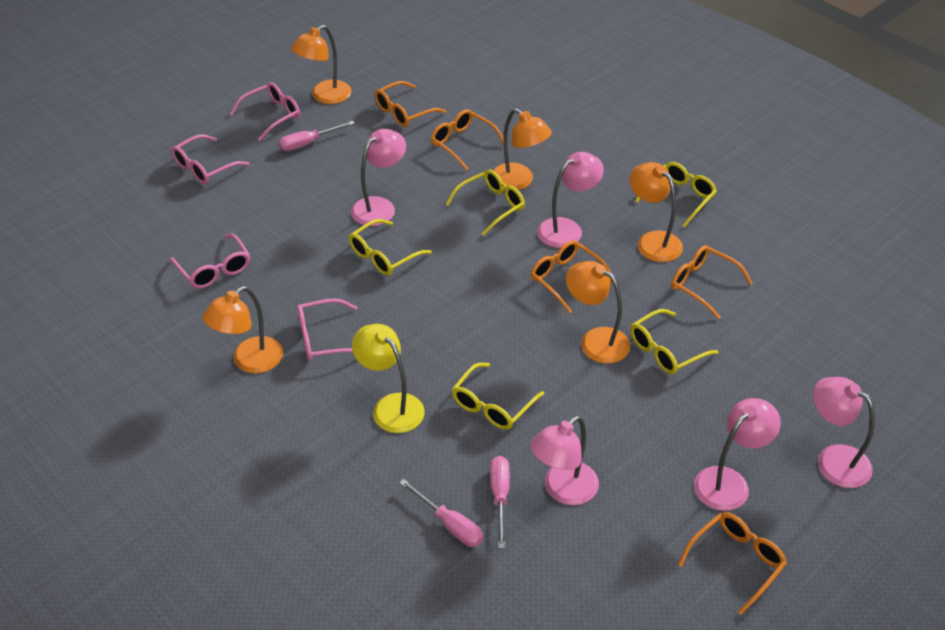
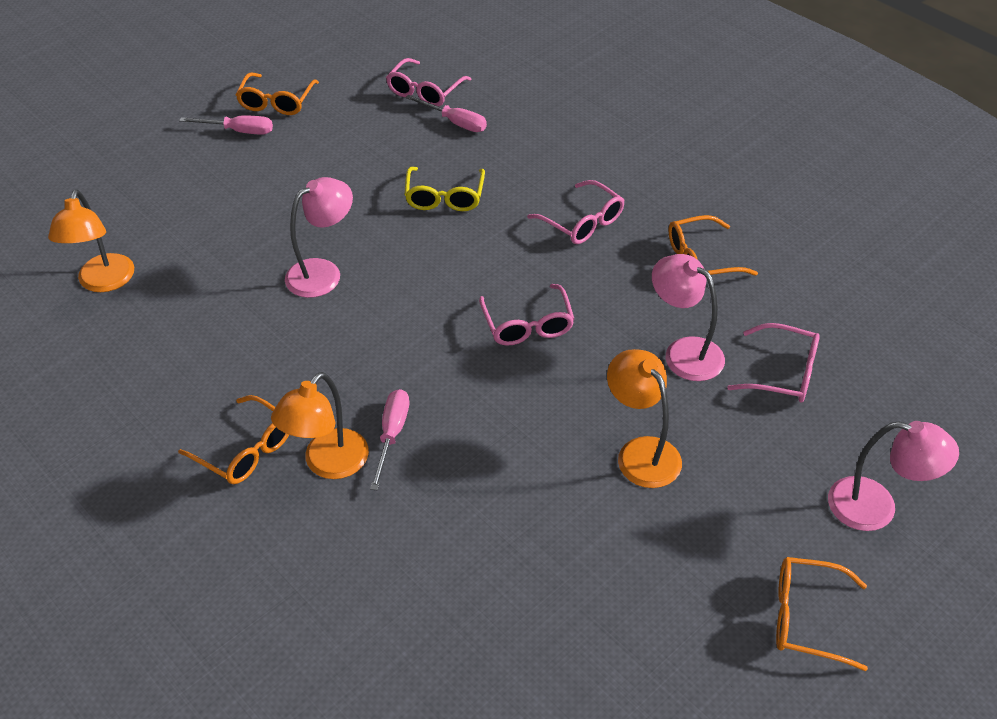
orange glasses: 5 -> 4
orange lamp: 5 -> 3
pink lamp: 5 -> 3
yellow glasses: 5 -> 1
yellow lamp: 1 -> 0

